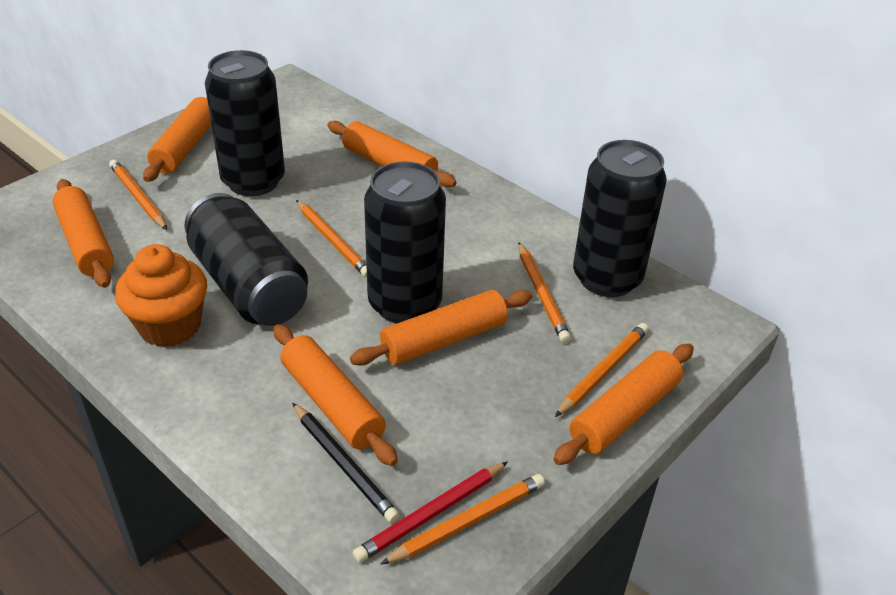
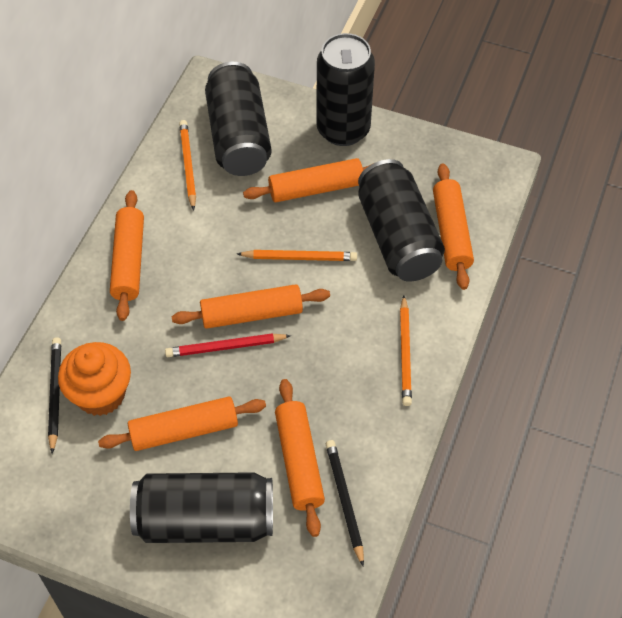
black pencil: 1 -> 2
orange pencil: 5 -> 3

